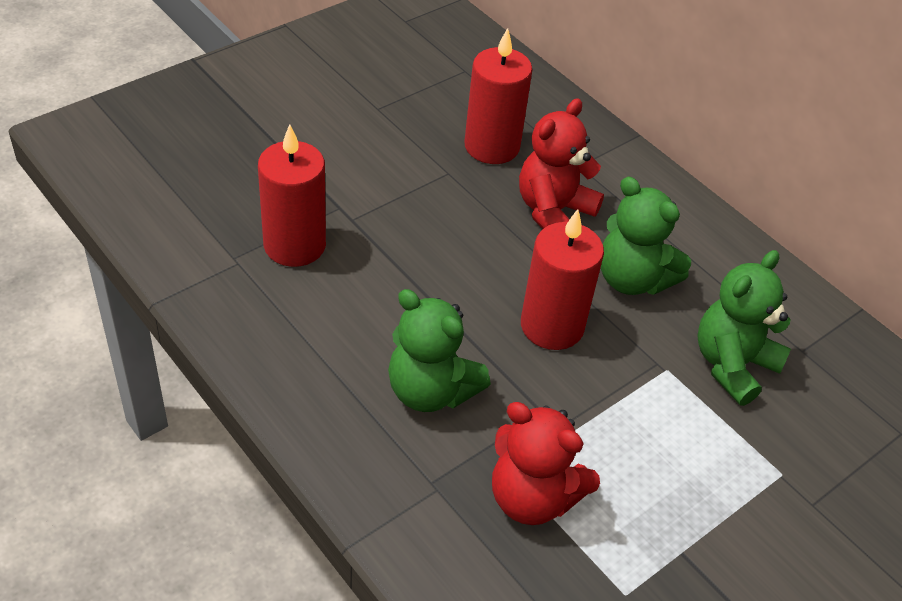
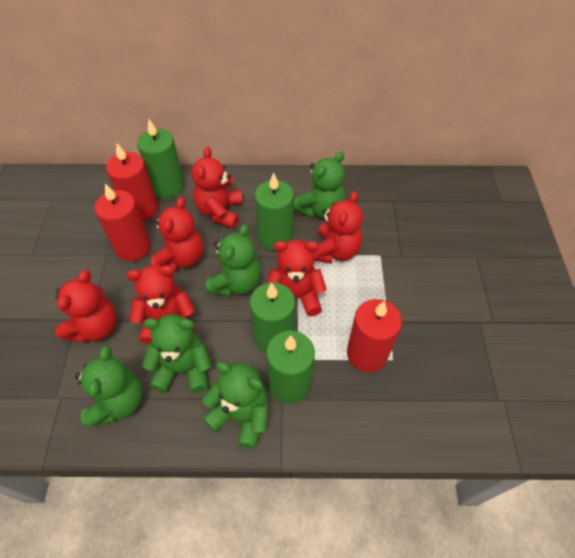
green candle: 0 -> 4
green teddy bear: 3 -> 5
red teddy bear: 2 -> 6

